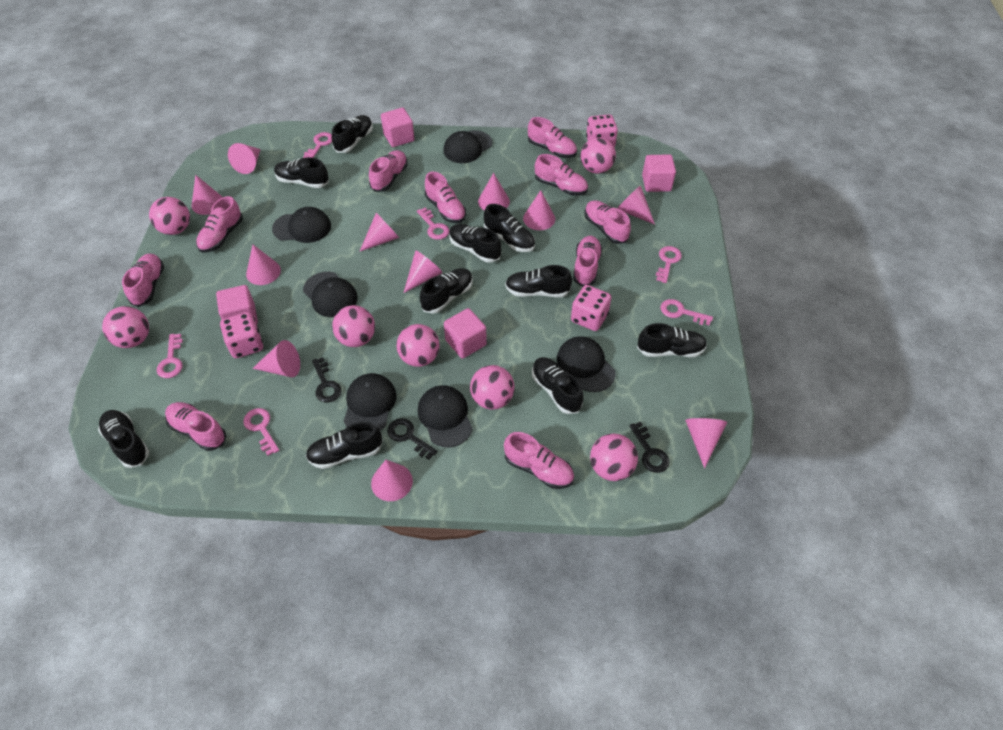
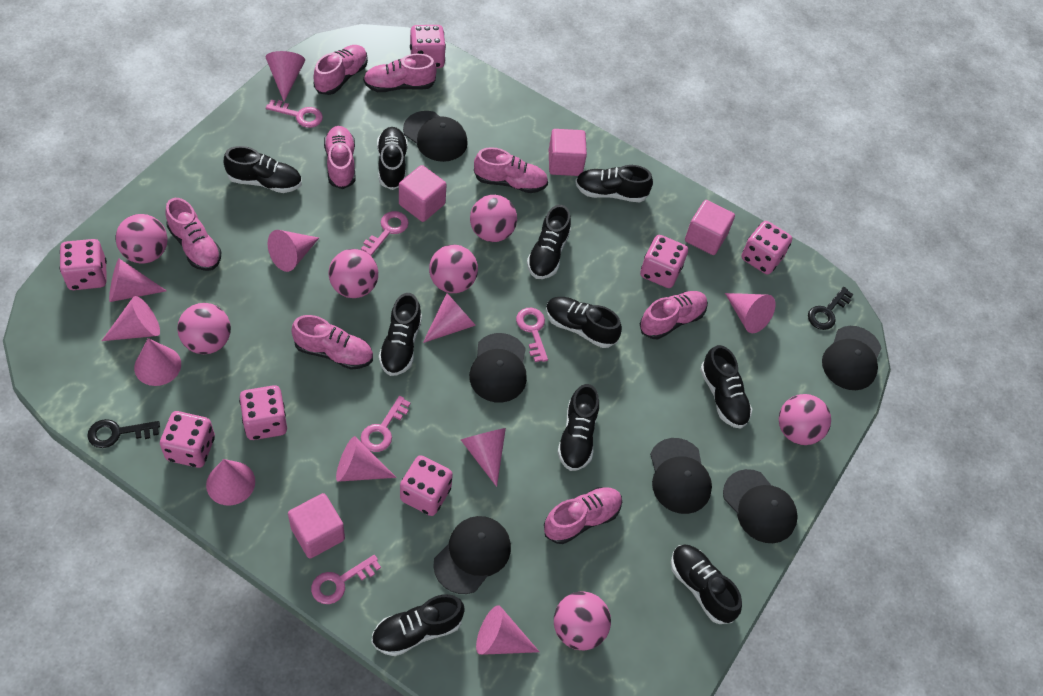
black key: 3 -> 2
pink dice: 3 -> 7
pink key: 6 -> 5
pink shoe: 10 -> 8

